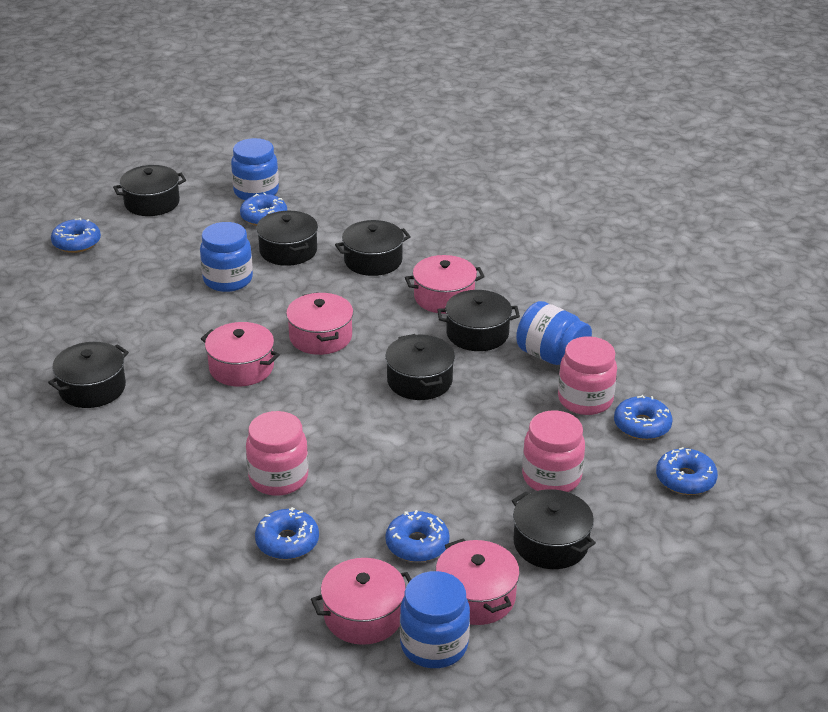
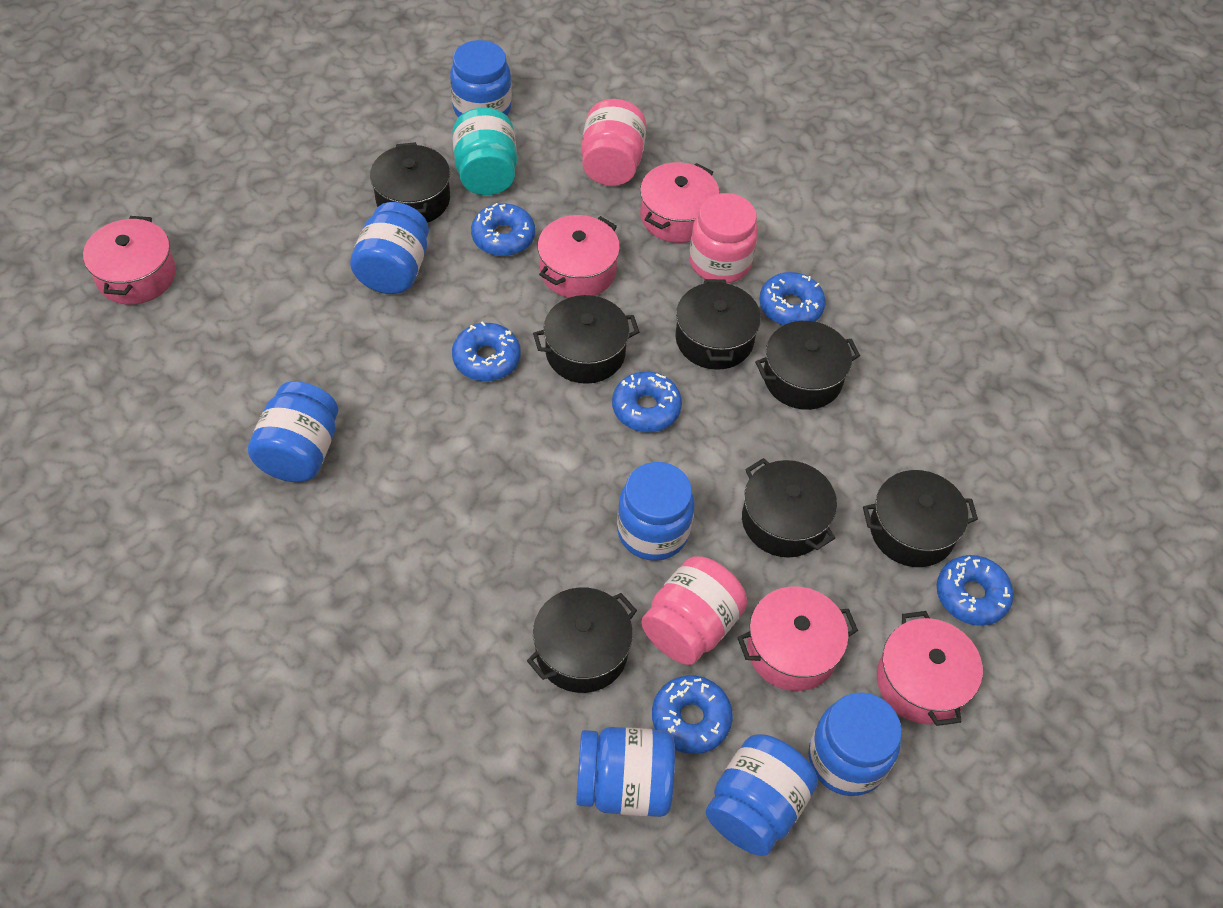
blue jar: 4 -> 7
turquoise jar: 0 -> 1

